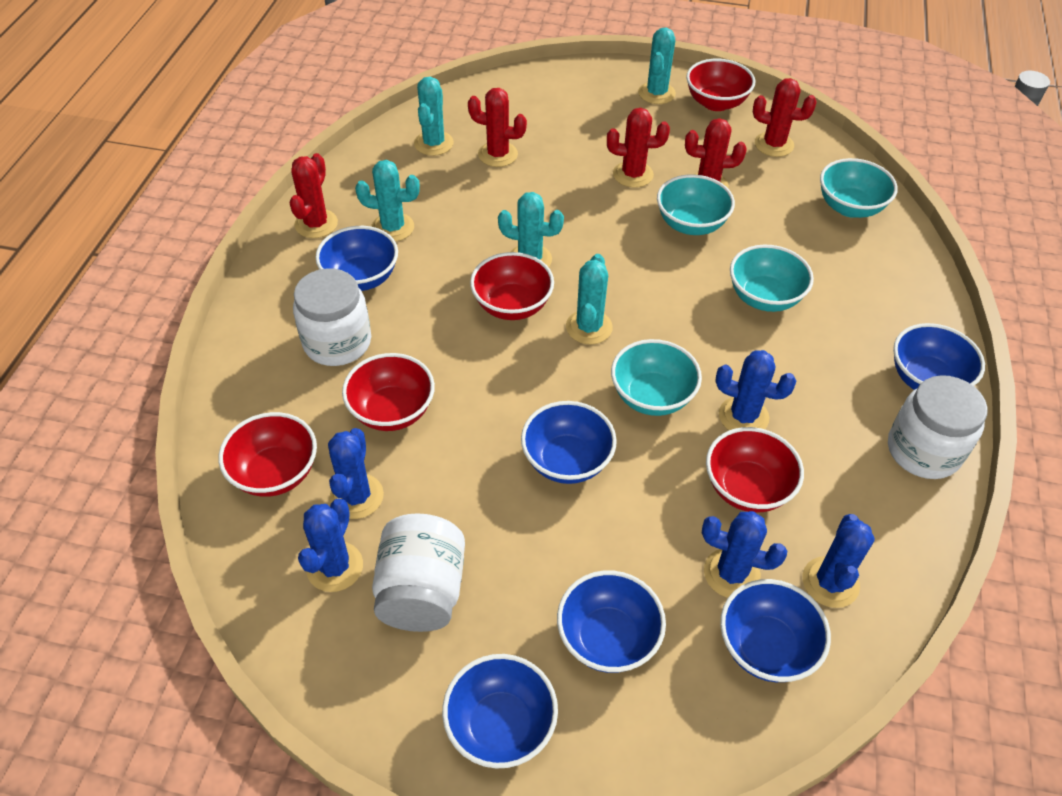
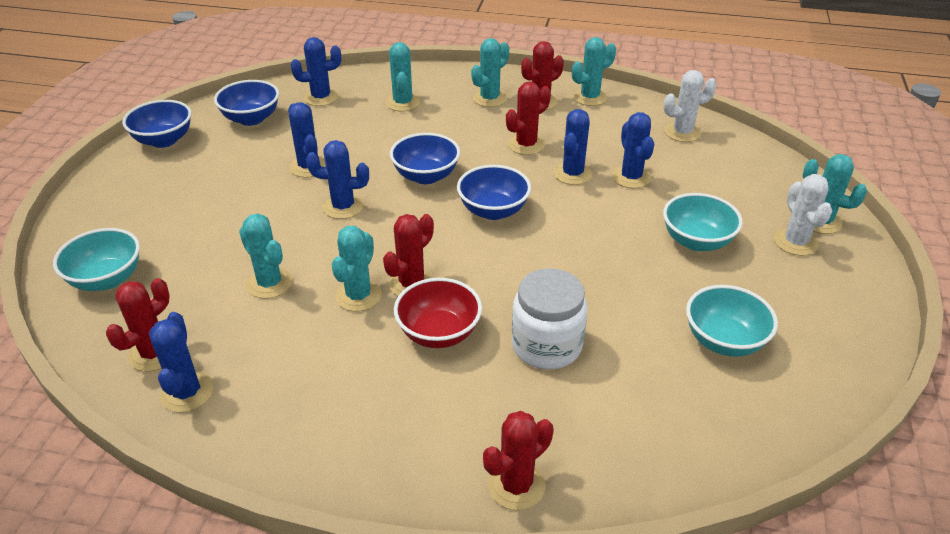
blue bowl: 6 -> 4
blue cactus: 5 -> 6
red bowl: 5 -> 1
turquoise bowl: 4 -> 3
turquoise cactus: 5 -> 6
white cactus: 0 -> 2
white jar: 3 -> 1

